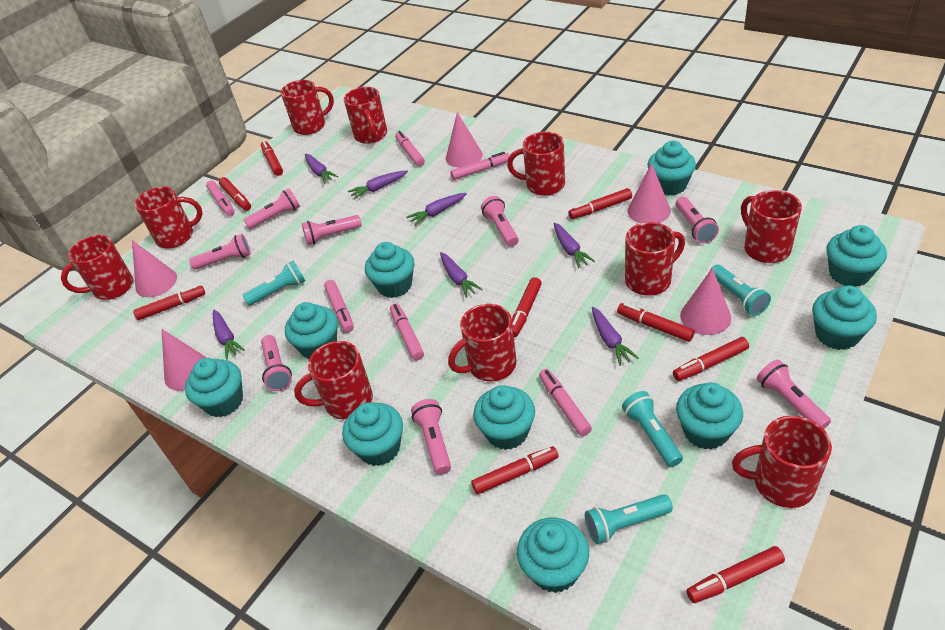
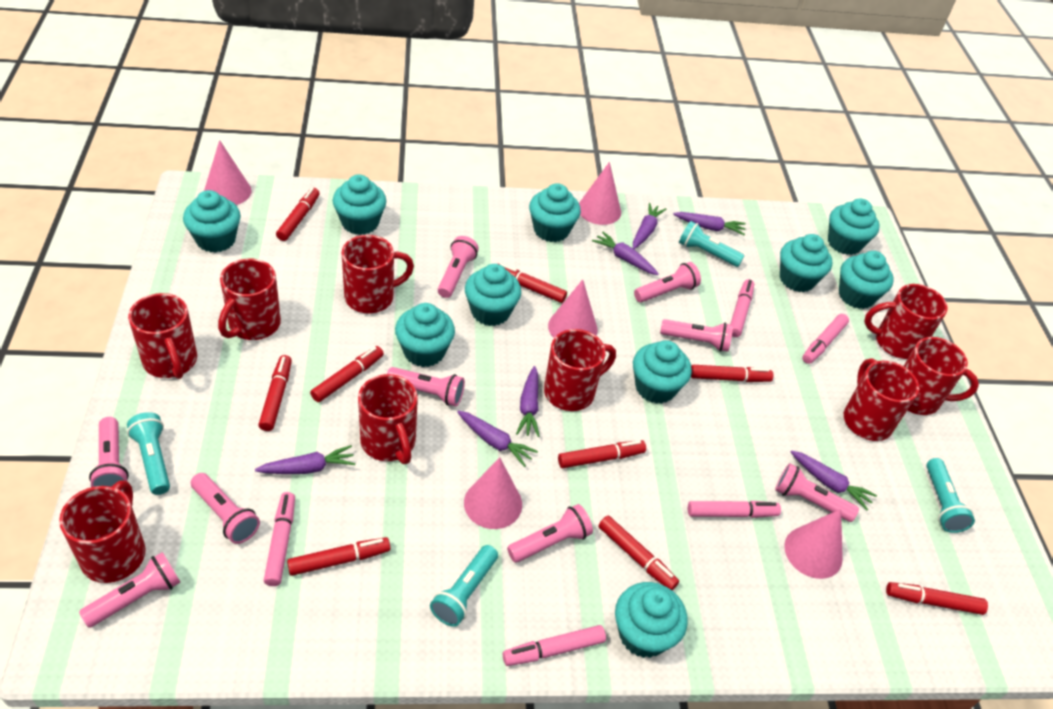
pink flashlight: 8 -> 9
pink marker: 6 -> 5
red mug: 10 -> 9

